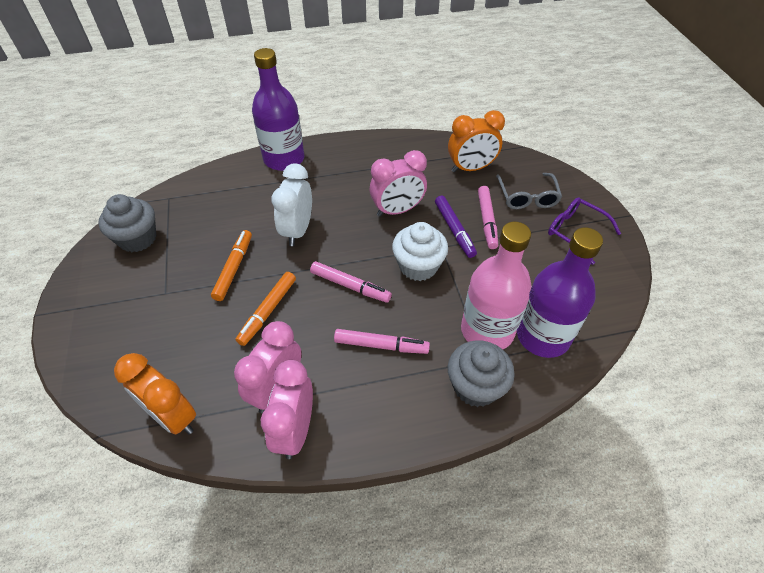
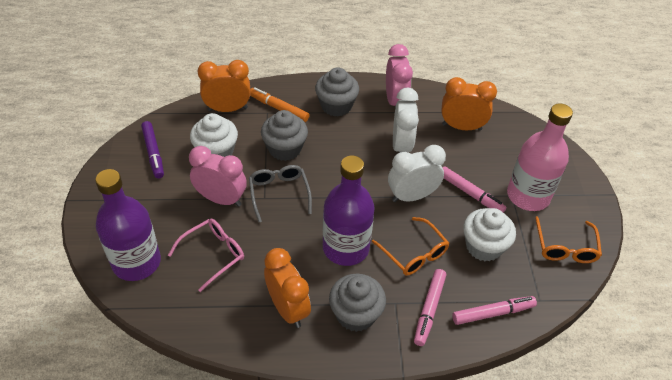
grey cupcake: 2 -> 3
orange clock: 2 -> 3
orange glasses: 0 -> 2
orange marker: 2 -> 1
pink clock: 3 -> 2
pink glasses: 0 -> 1
purple glasses: 1 -> 0
white clock: 1 -> 2
white cupcake: 1 -> 2

